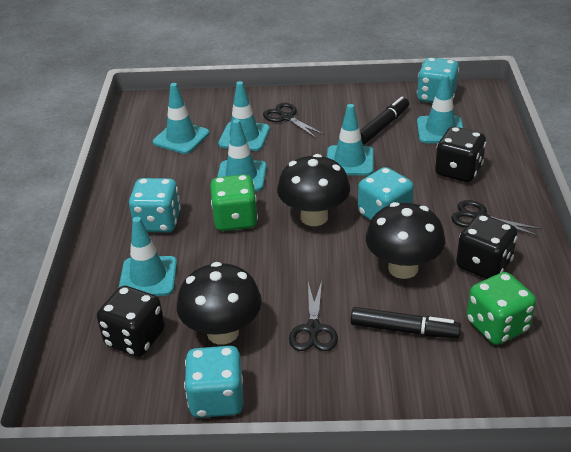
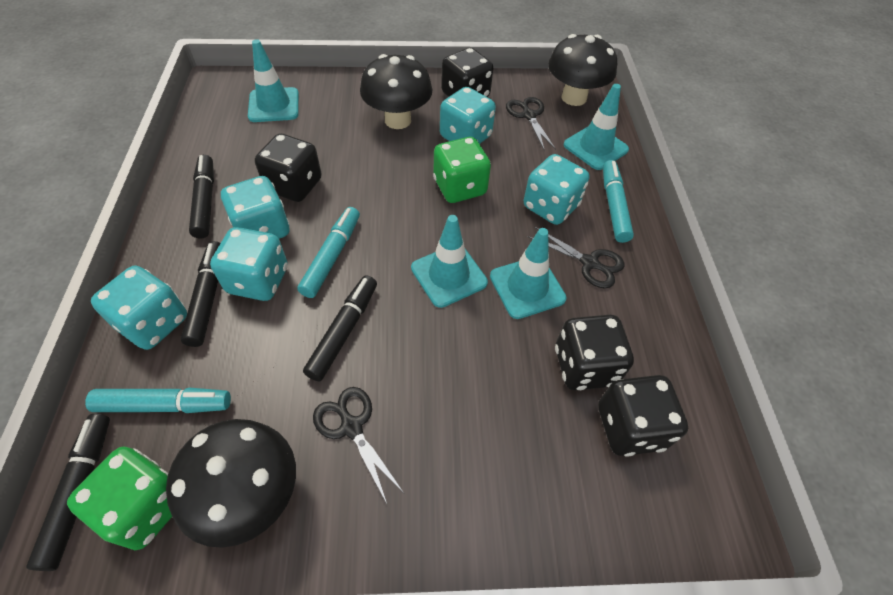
black dice: 3 -> 4
black marker: 2 -> 4
turquoise dice: 4 -> 5
turquoise marker: 0 -> 3
turquoise traffic cone: 6 -> 4

